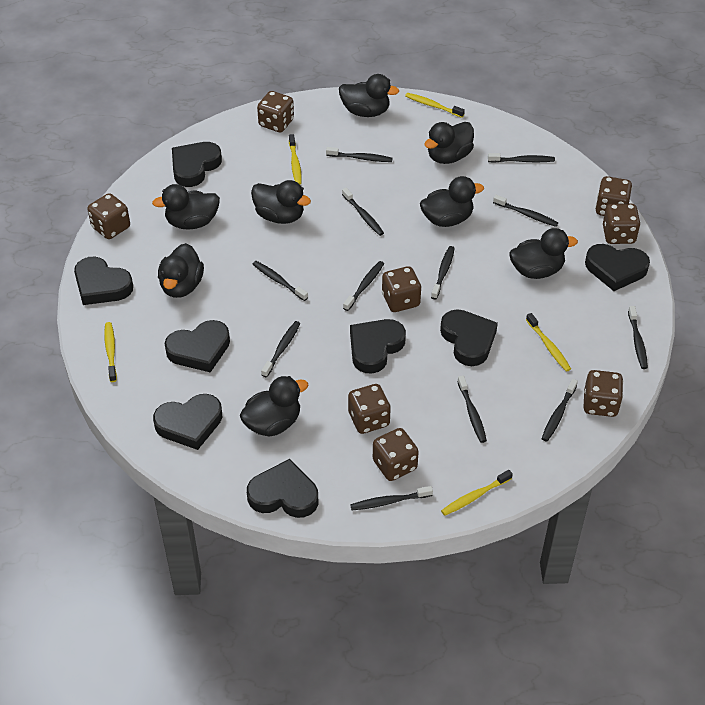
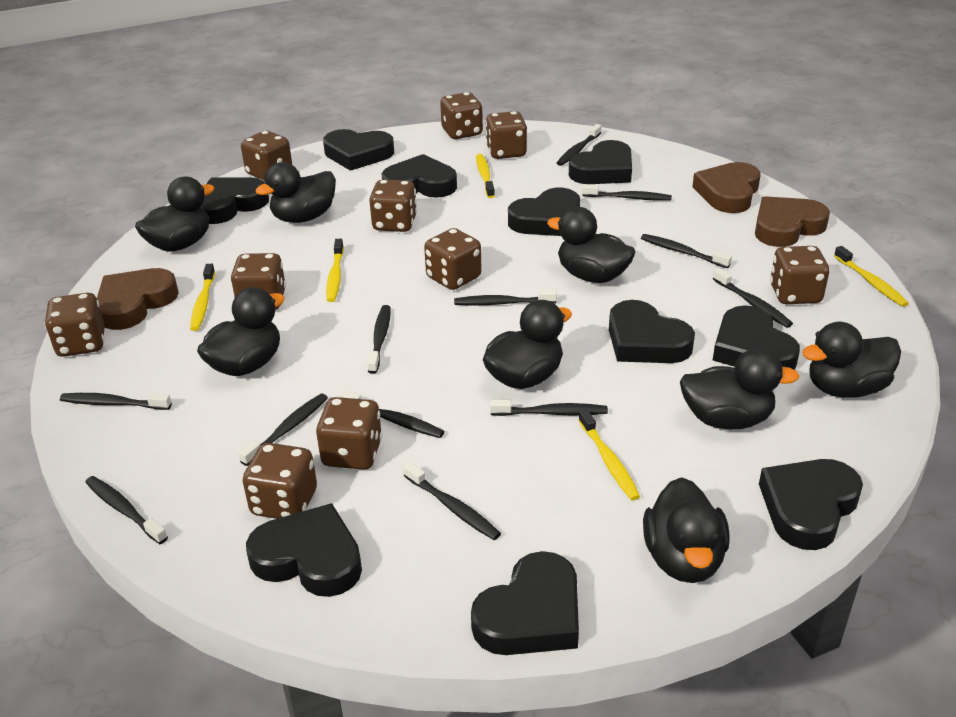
black heart: 8 -> 10
brown dice: 8 -> 10
brown heart: 0 -> 3

